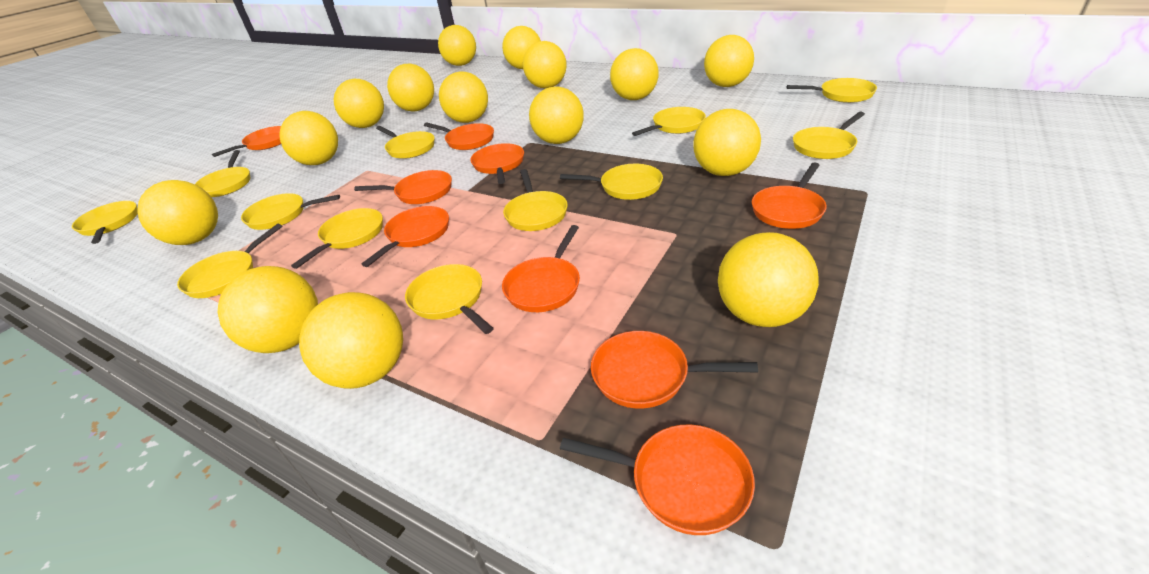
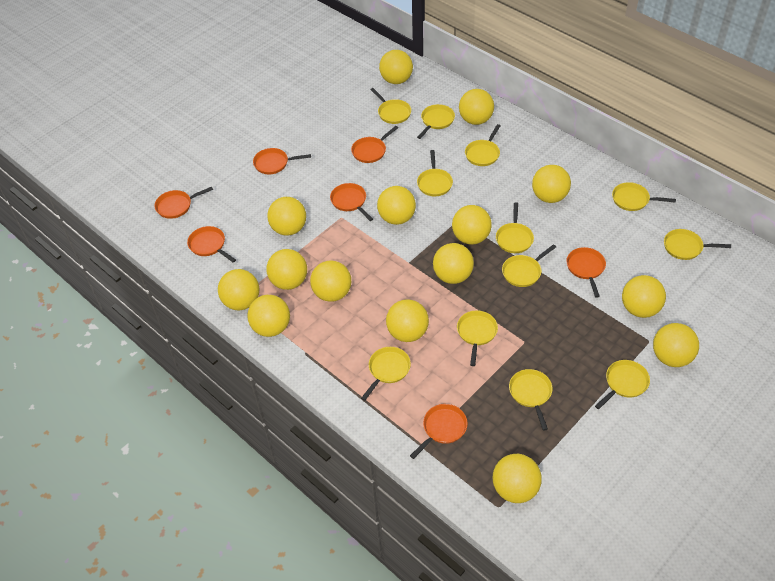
orange pan: 9 -> 7

